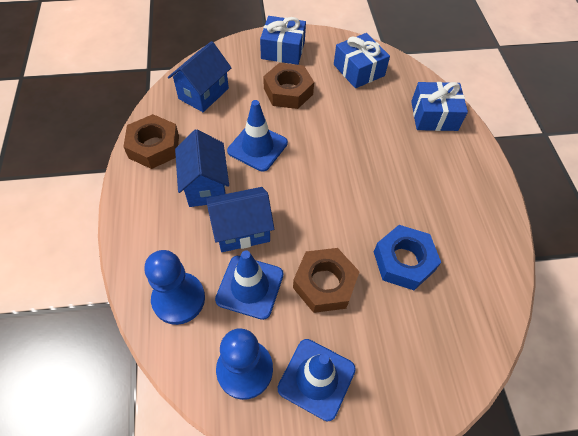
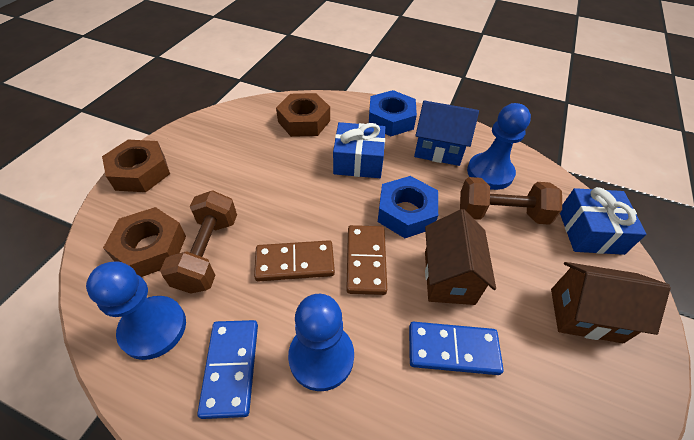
blue domino: 0 -> 2
blue gift: 3 -> 2
blue house: 3 -> 1
blue nut: 1 -> 2
blue pawn: 2 -> 3
blue traffic cone: 3 -> 0
brown domino: 0 -> 2
brown dumbbell: 0 -> 2
brown house: 0 -> 2

